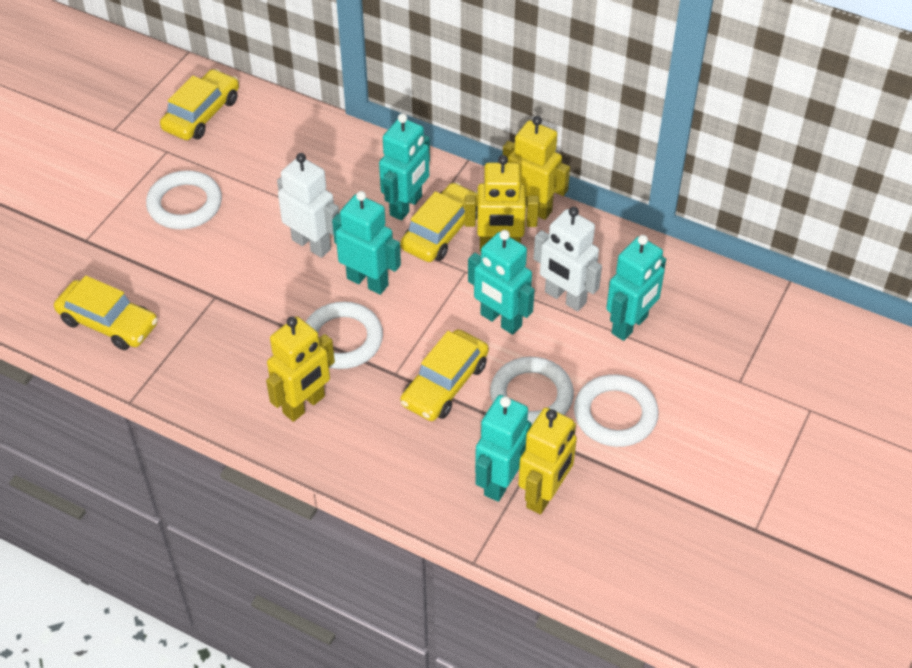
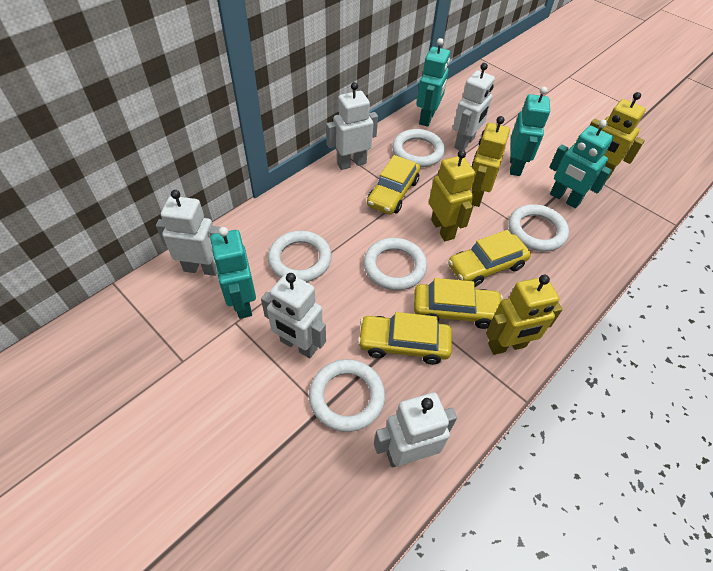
turquoise robot: 5 -> 4
white ring: 4 -> 5
white robot: 2 -> 5

